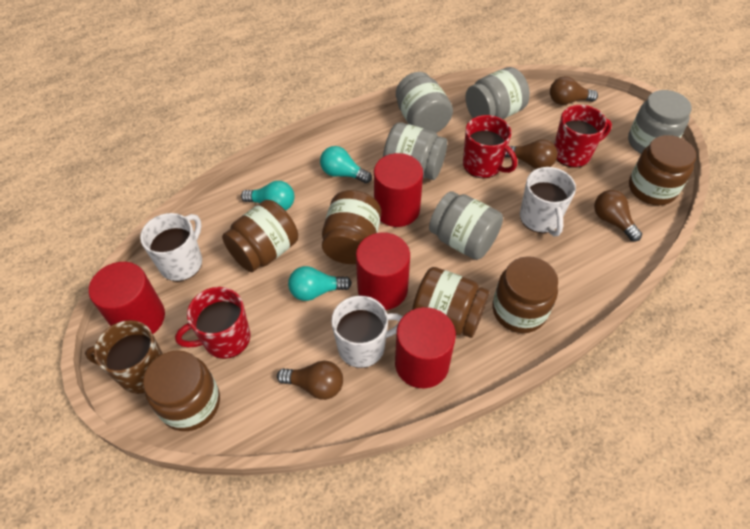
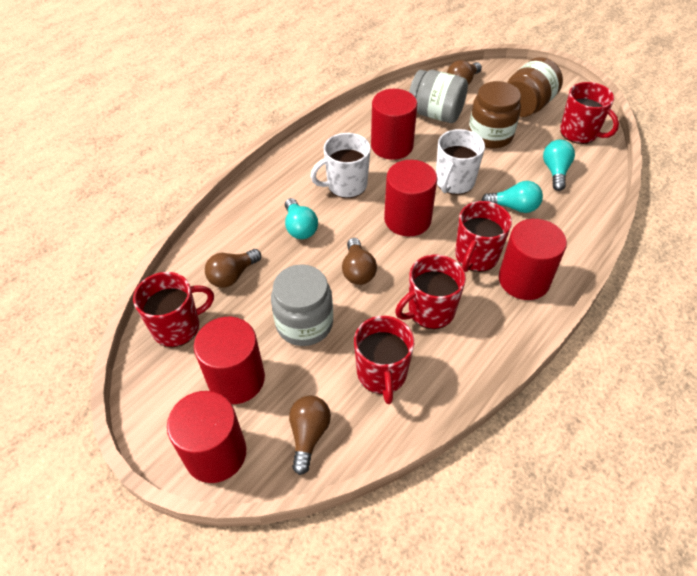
brown jar: 6 -> 2
brown mug: 1 -> 0
grey jar: 5 -> 2
red cylinder: 4 -> 5
red mug: 3 -> 5
white mug: 3 -> 2

